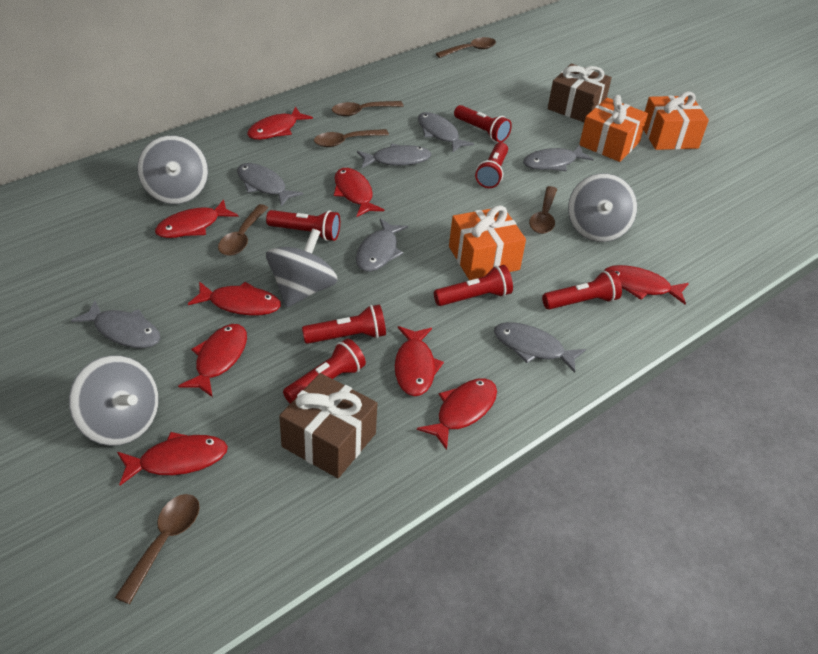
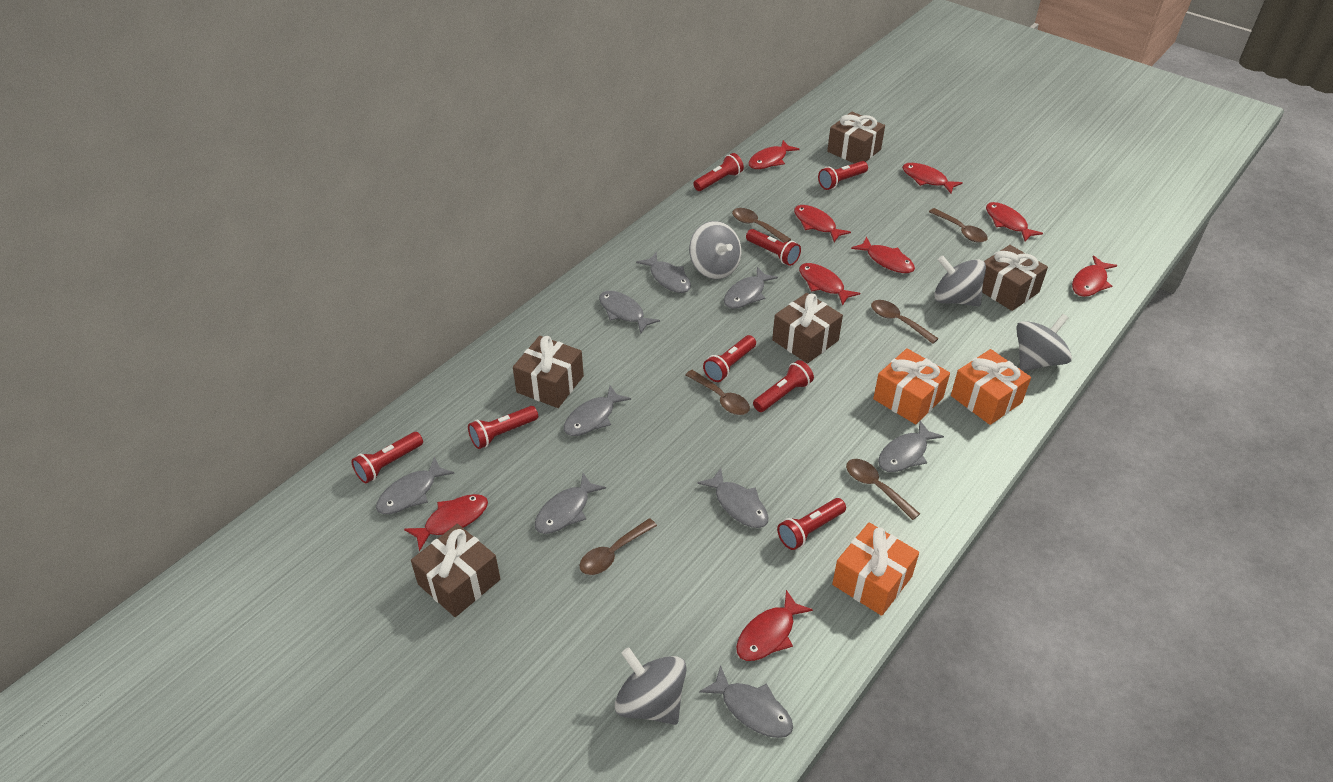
brown gift: 2 -> 5
grey fish: 7 -> 9
red flashlight: 7 -> 8

